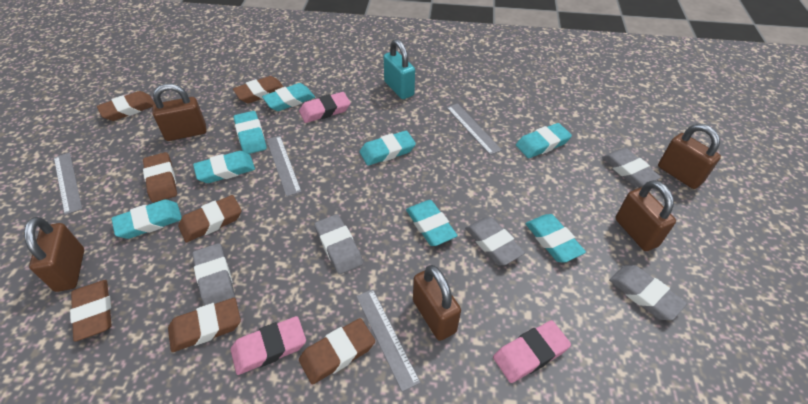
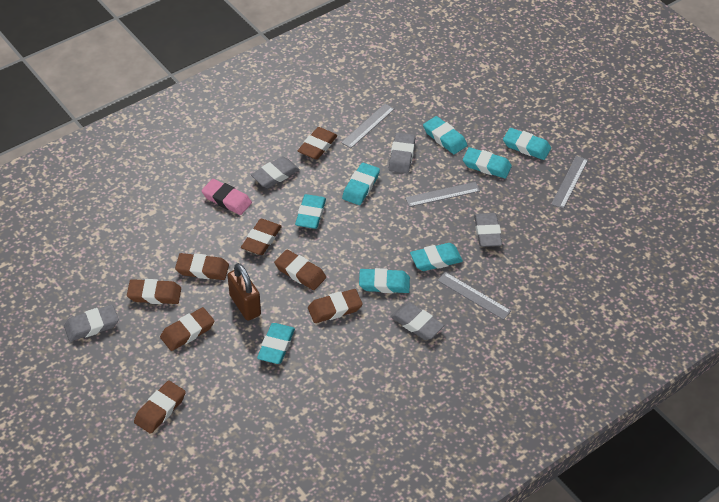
brown eraser: 7 -> 8
brown padlock: 5 -> 1
pink eraser: 3 -> 1
turquoise padlock: 1 -> 0

